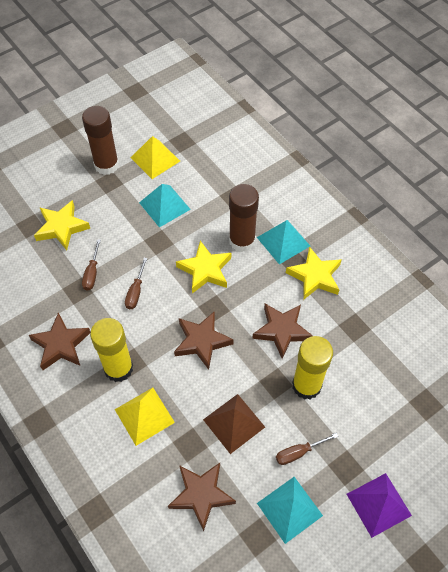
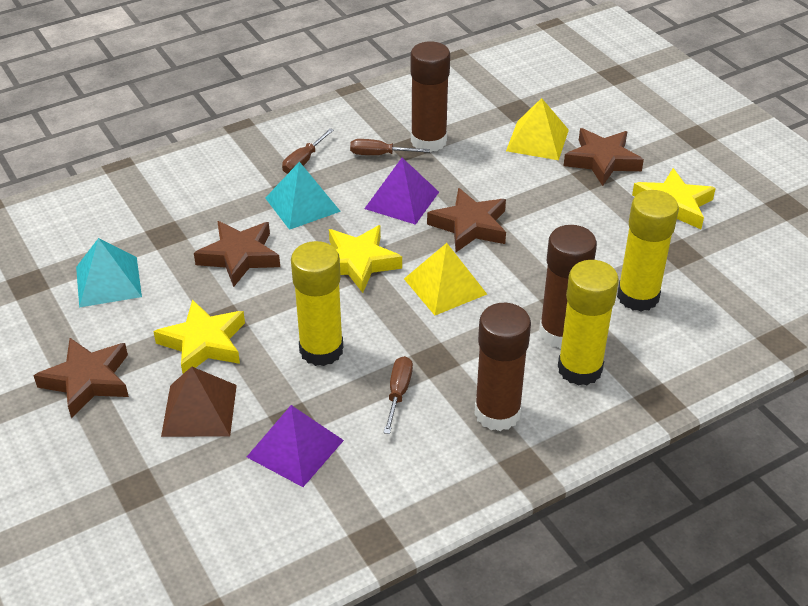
brown glue stick: 2 -> 3
purple pyramid: 1 -> 2
turquoise pyramid: 3 -> 2
yellow glue stick: 2 -> 3

